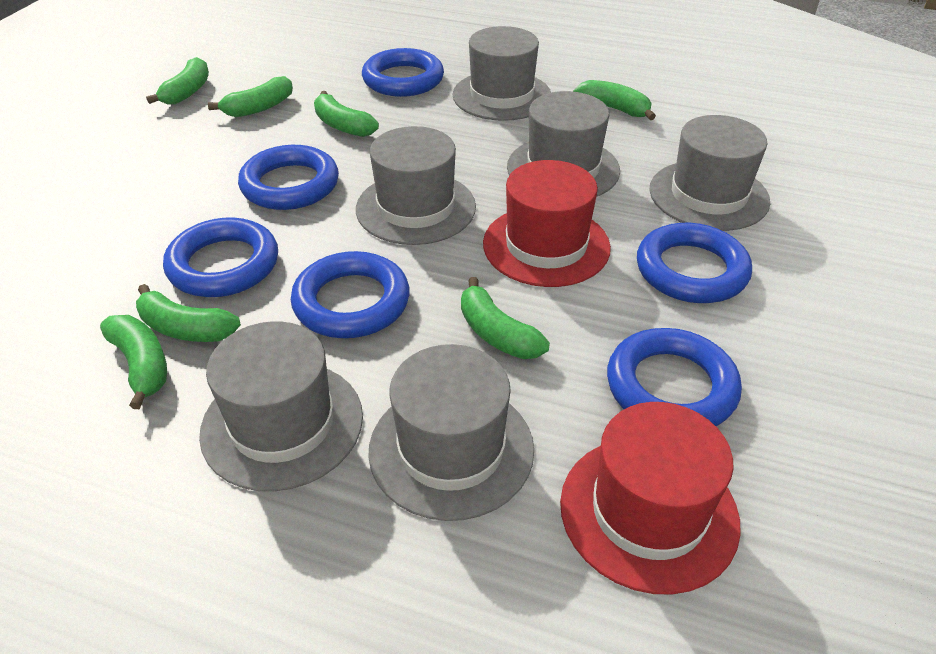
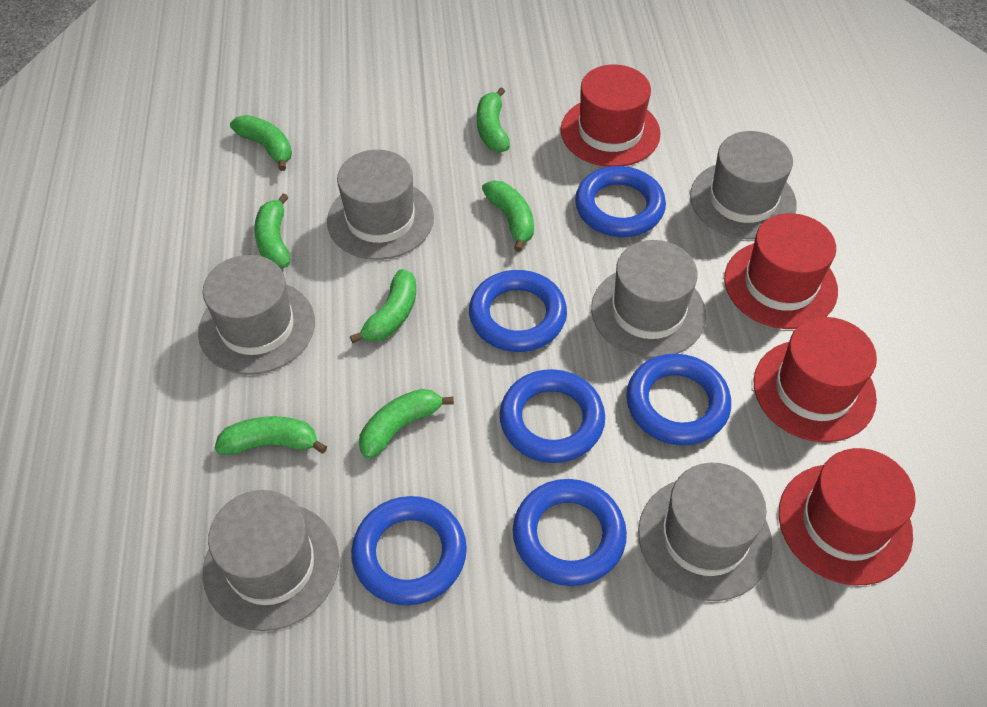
red hat: 2 -> 4

